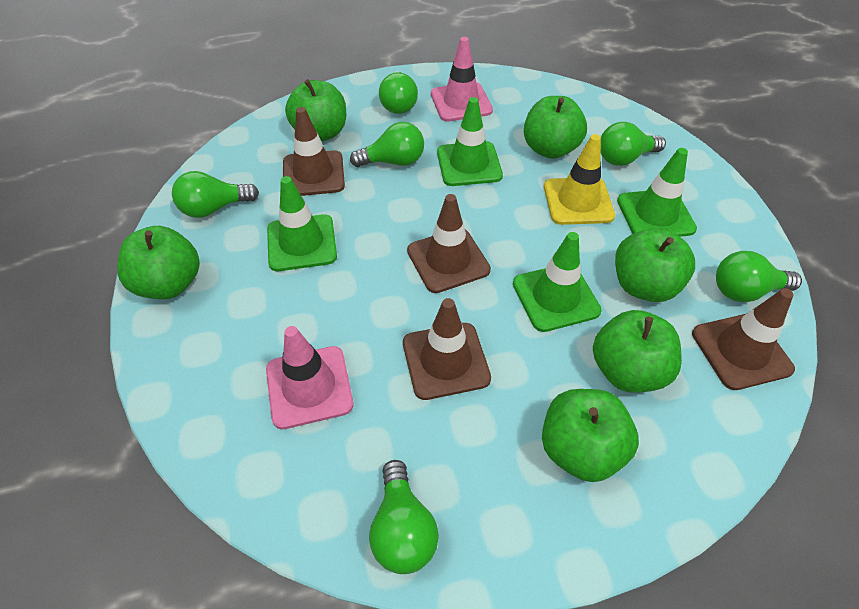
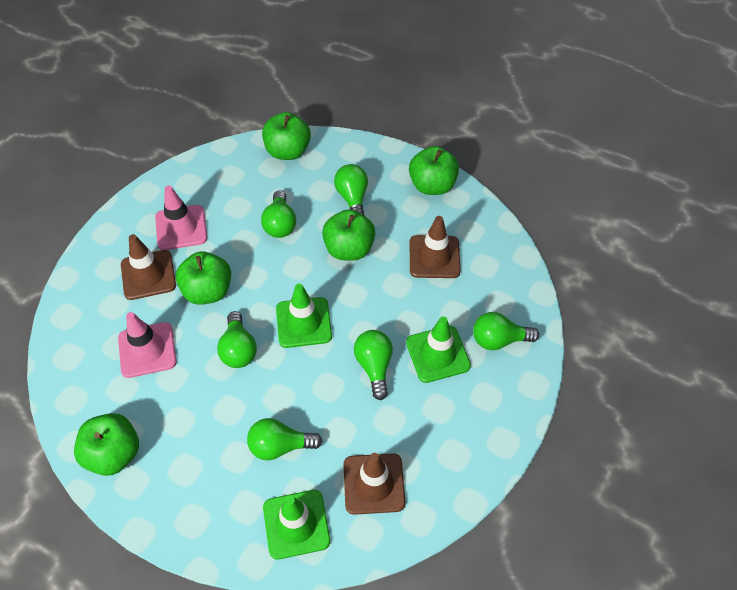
brown traffic cone: 4 -> 3
green apple: 6 -> 5
green traffic cone: 4 -> 3
yellow traffic cone: 1 -> 0

